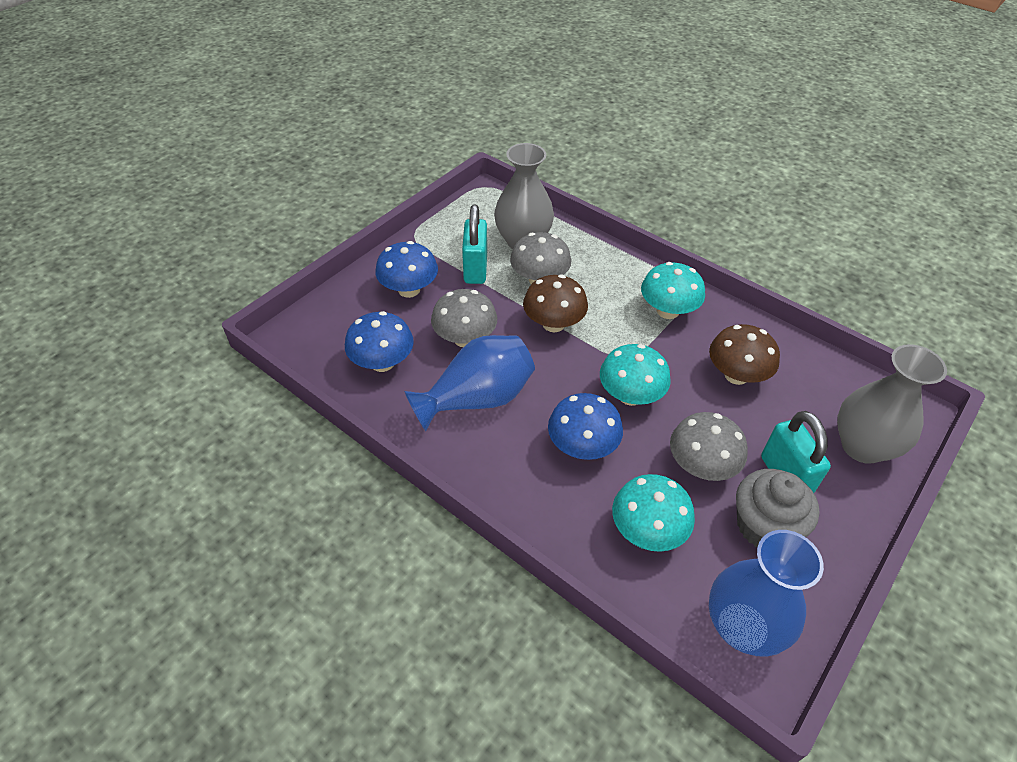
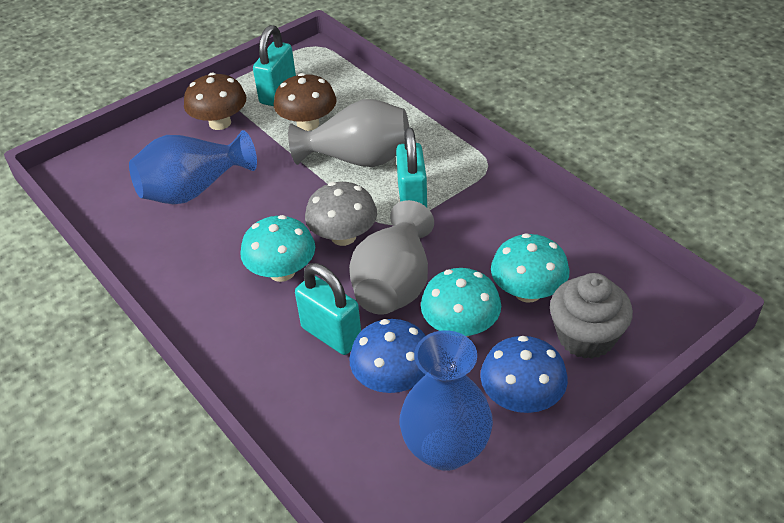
blue mushroom: 3 -> 2
grey mushroom: 3 -> 1
turquoise padlock: 2 -> 3

